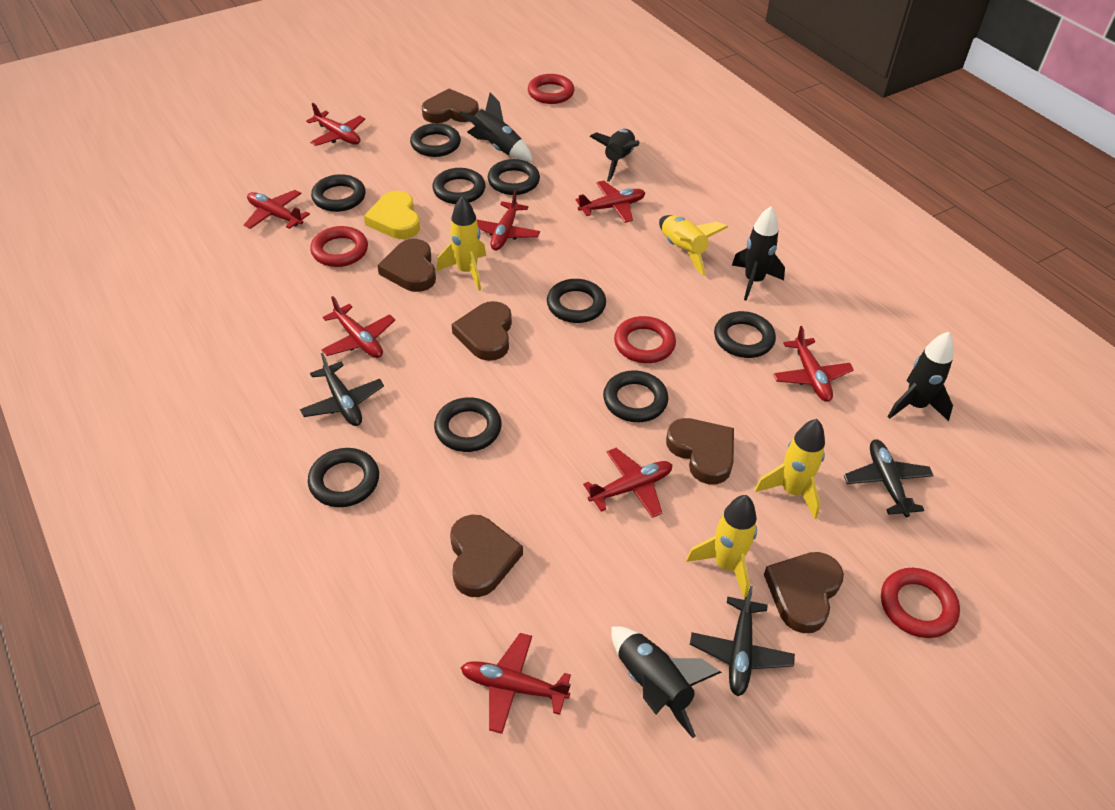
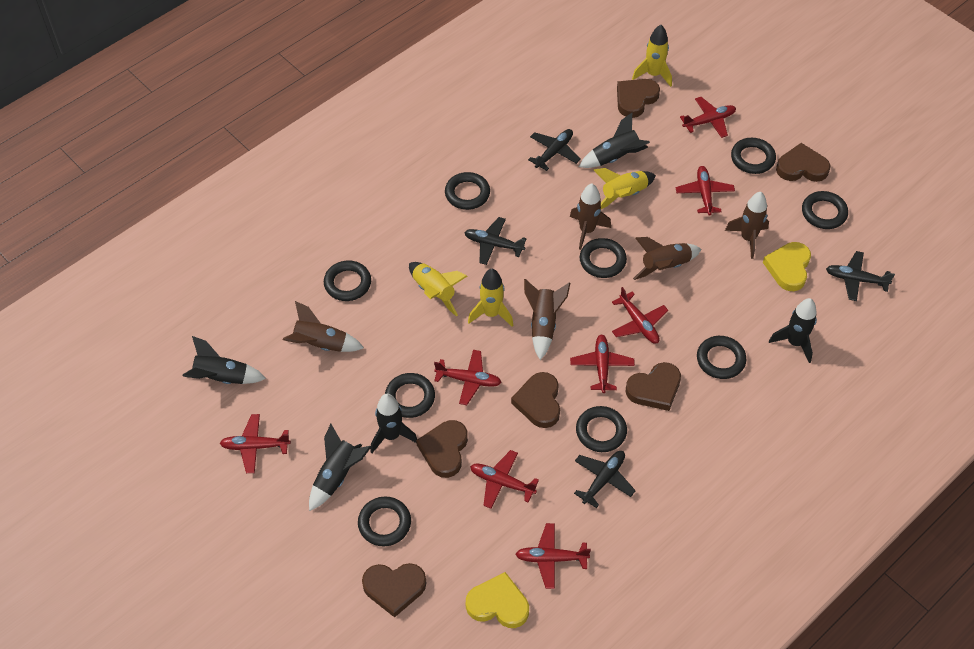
black plane: 3 -> 4
brown rocket: 0 -> 5
red ring: 4 -> 0
yellow heart: 1 -> 2

